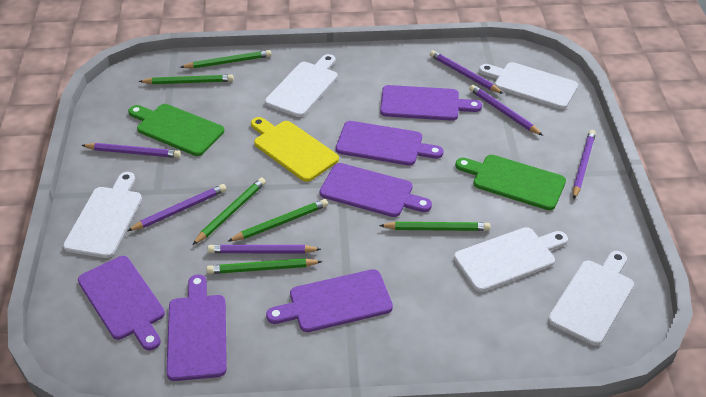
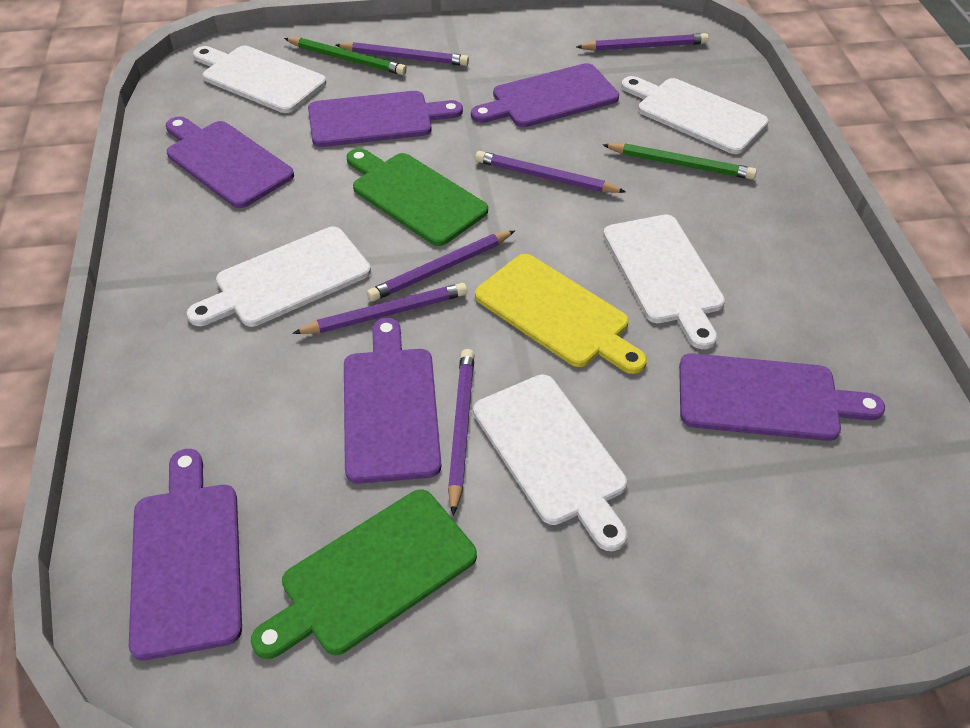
green pencil: 6 -> 2

